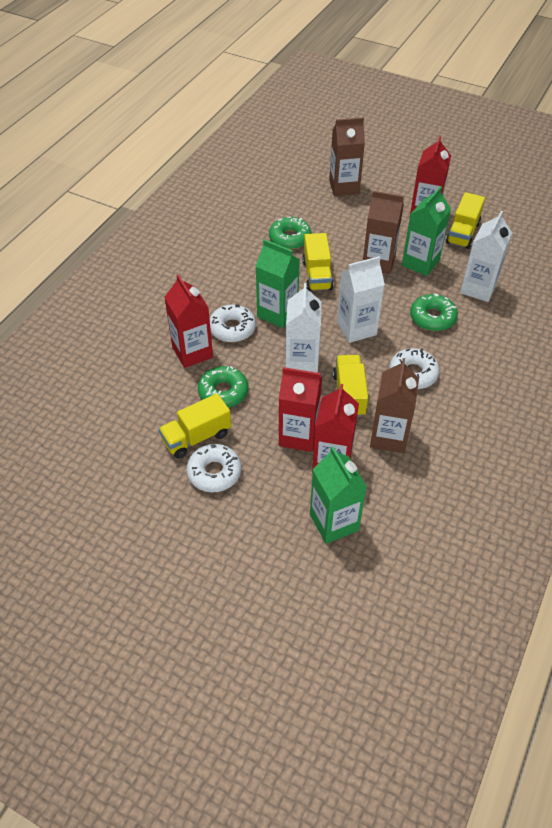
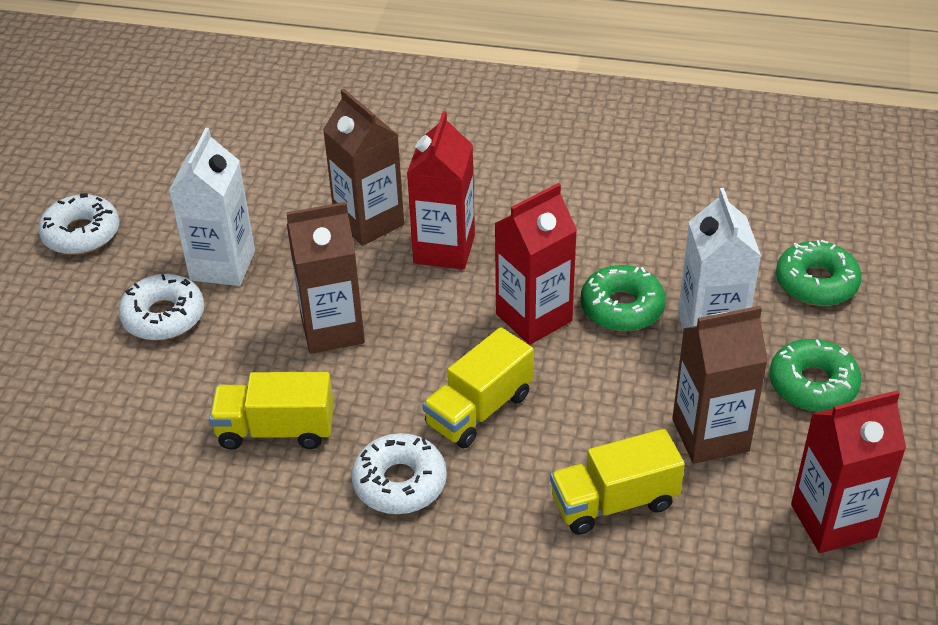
green carton: 3 -> 0
red carton: 4 -> 3
white carton: 3 -> 2
yellow truck: 4 -> 3

